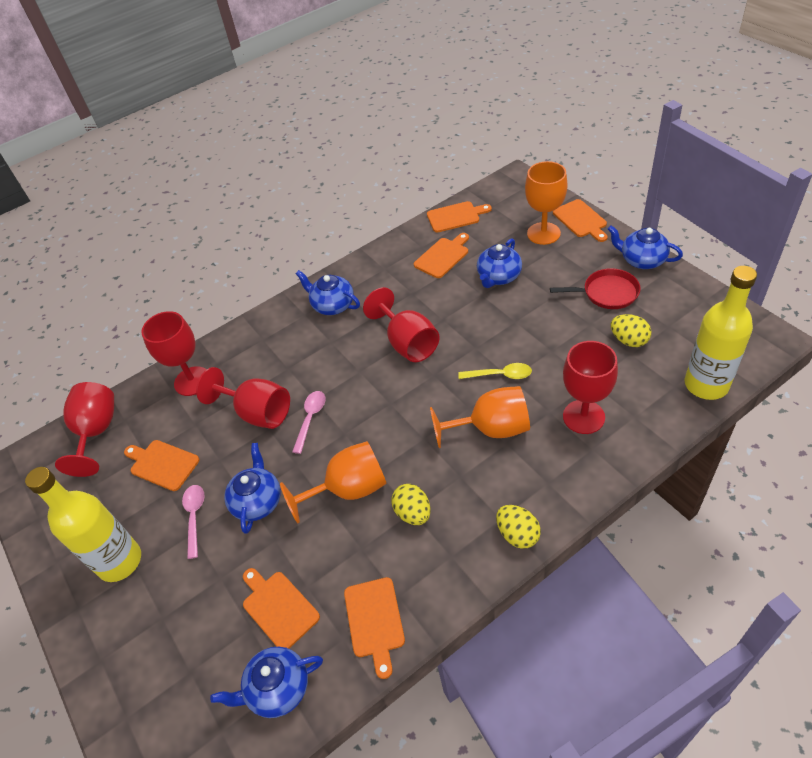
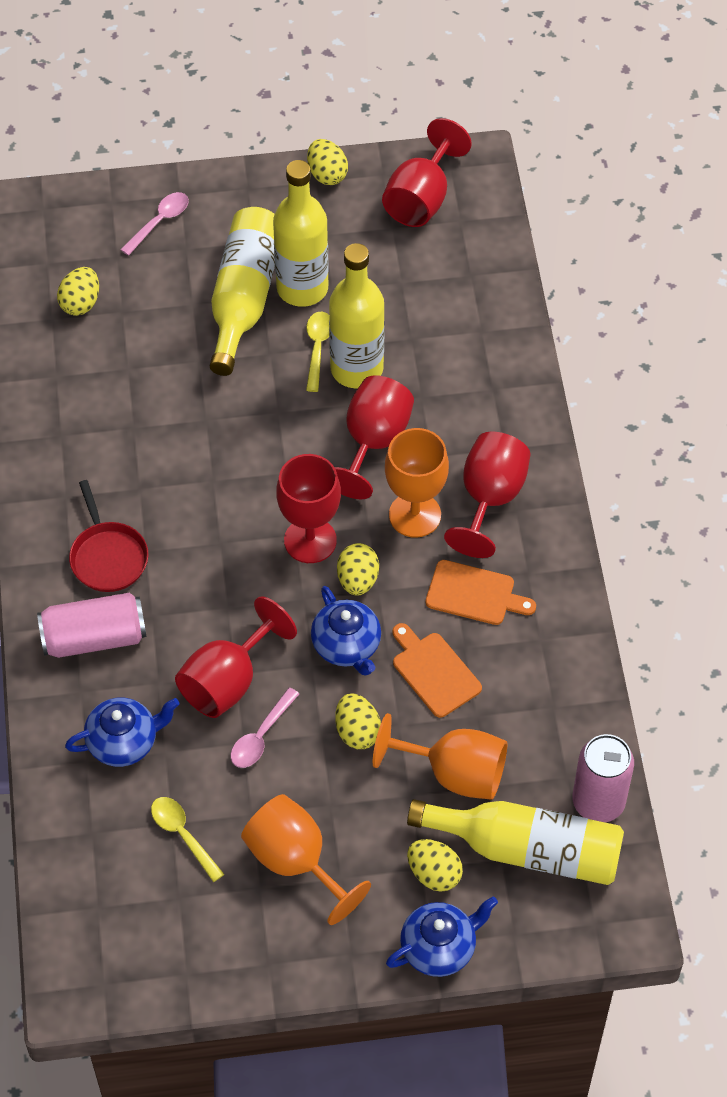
blue teapot: 5 -> 3
orange cutting board: 6 -> 2
pink can: 0 -> 2
yellow bottle: 2 -> 4
yellow egg: 3 -> 5
yellow spoon: 1 -> 2

